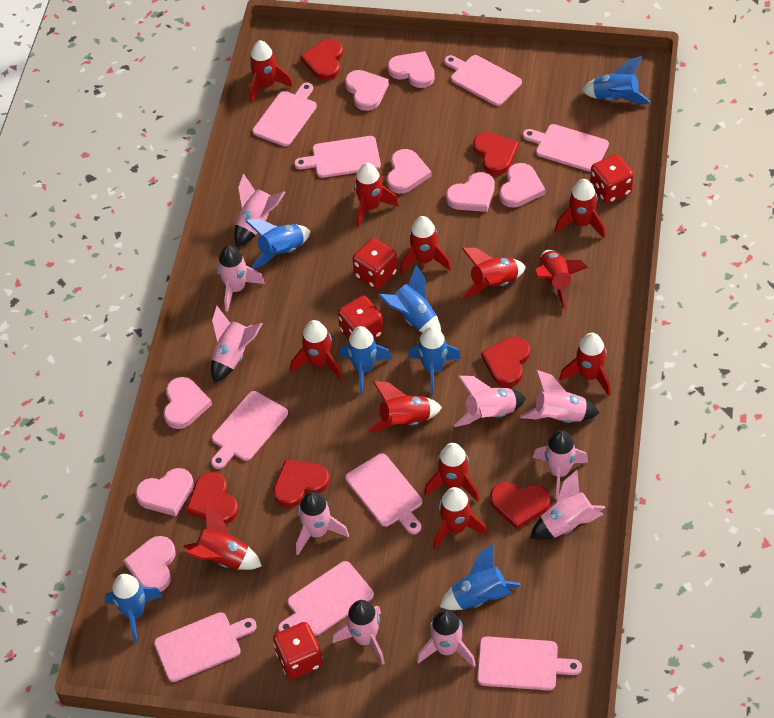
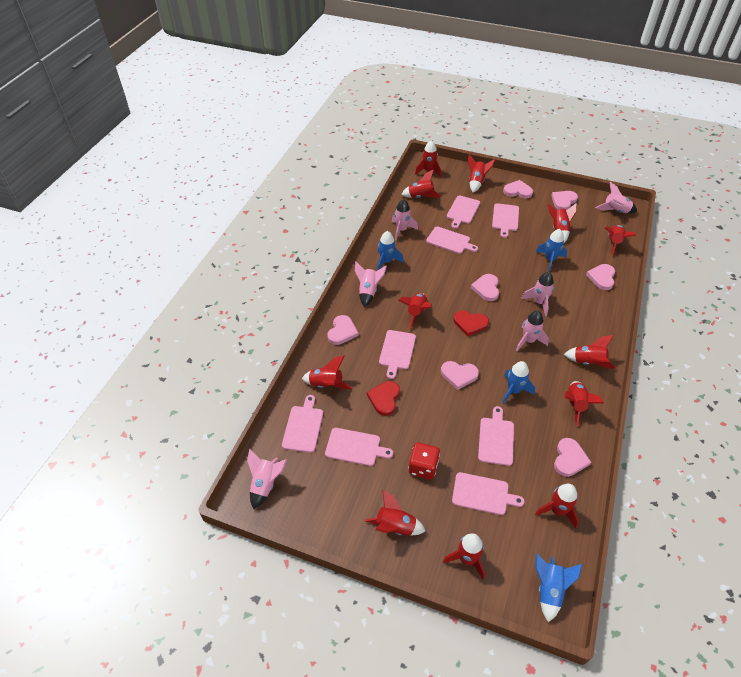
blue rocket: 7 -> 4
pink cutting board: 9 -> 8
pink heart: 8 -> 7
pink rocket: 10 -> 6
red dice: 4 -> 1
red heart: 6 -> 2

